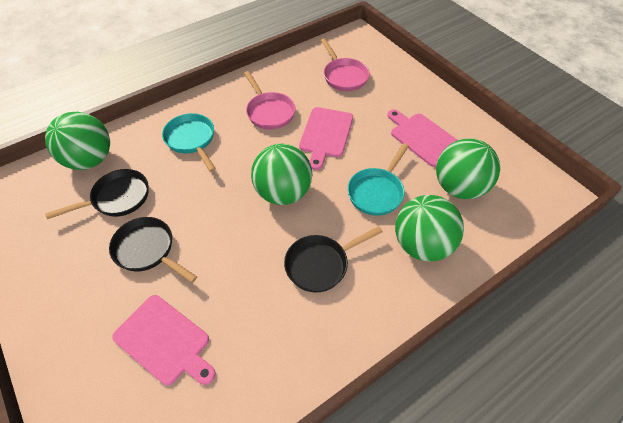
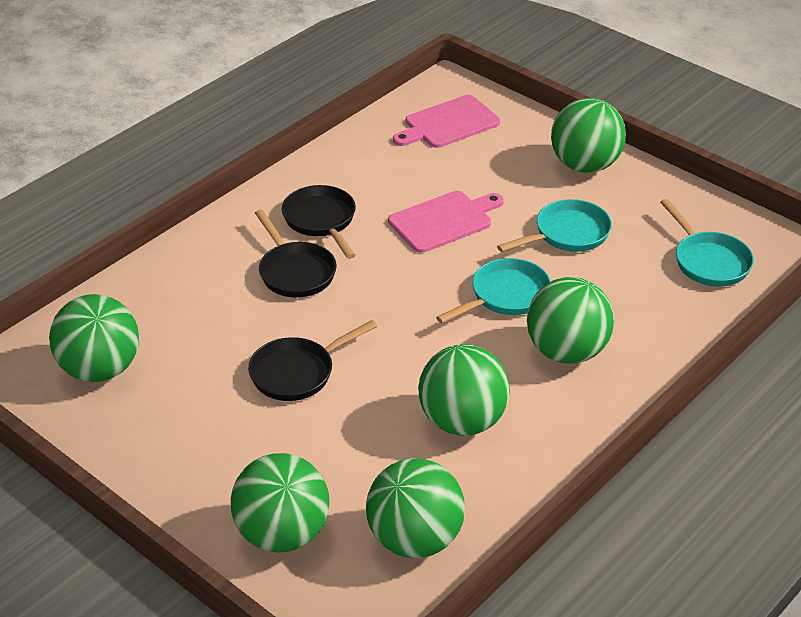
green ball: 4 -> 6
pink cutting board: 3 -> 2
pink pan: 2 -> 0
turquoise pan: 2 -> 3

